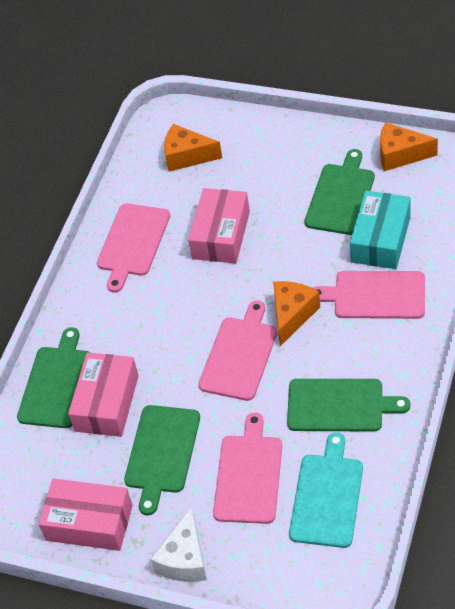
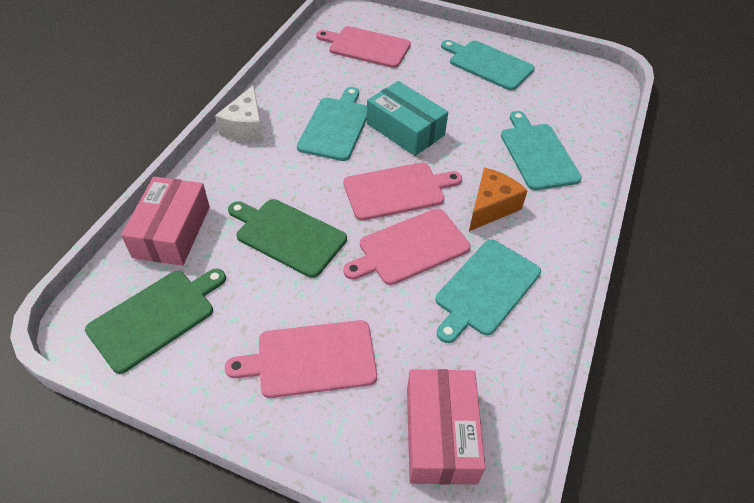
green cutting board: 4 -> 2
orange cheese: 3 -> 1
pink box: 3 -> 2
turquoise cutting board: 1 -> 4

